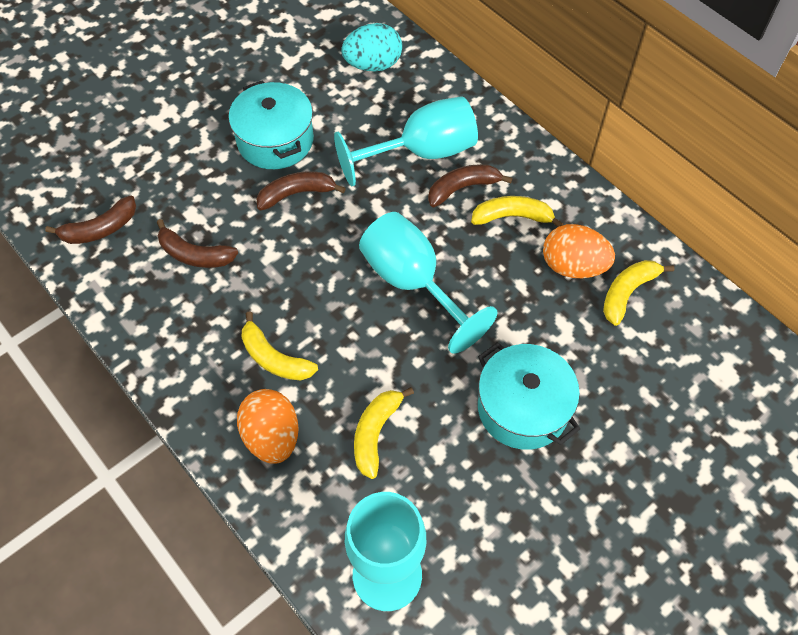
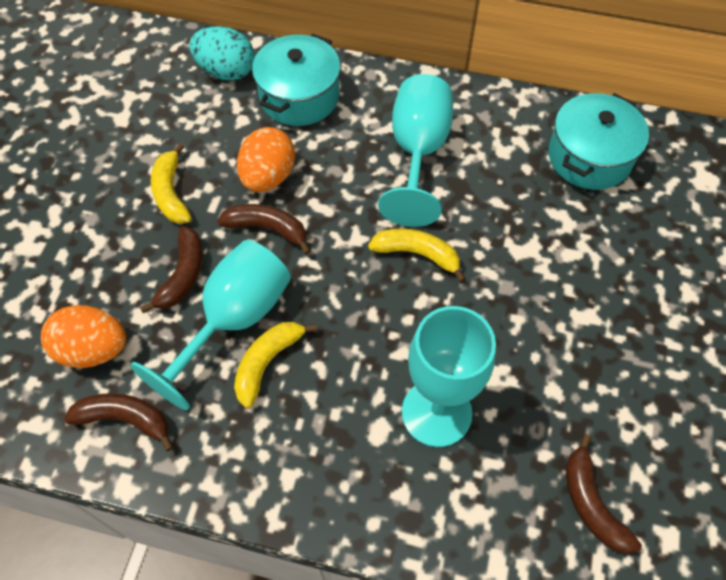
yellow banana: 4 -> 3

